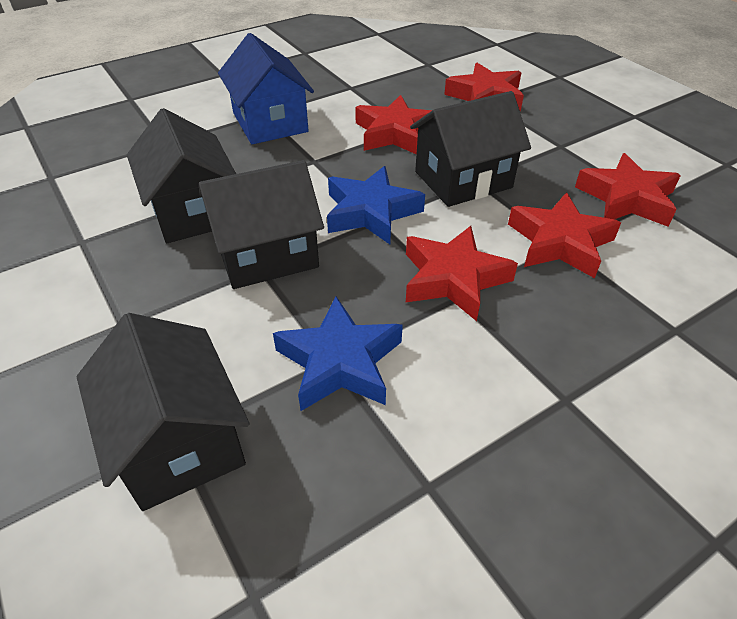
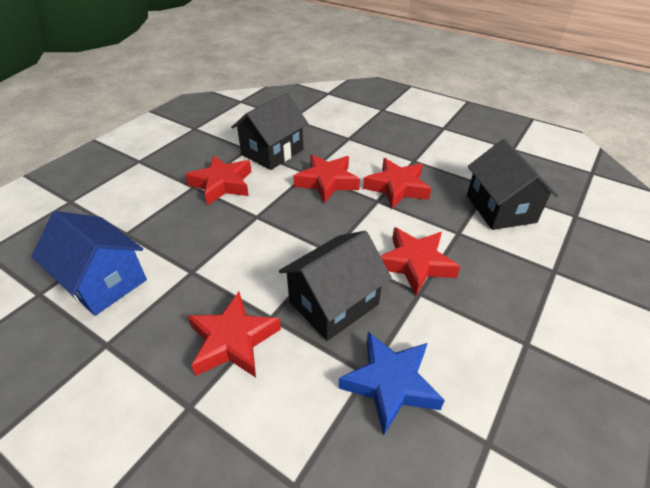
black house: 4 -> 3
blue star: 2 -> 1

